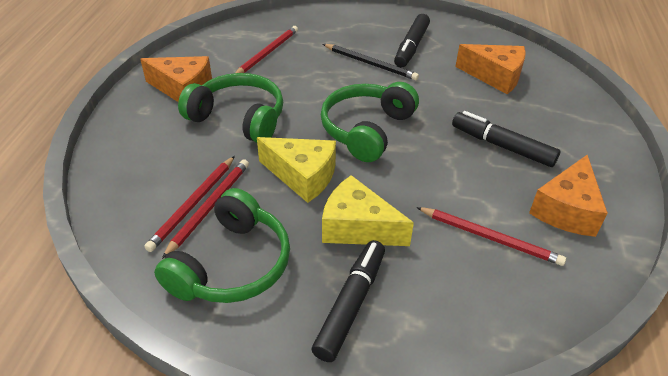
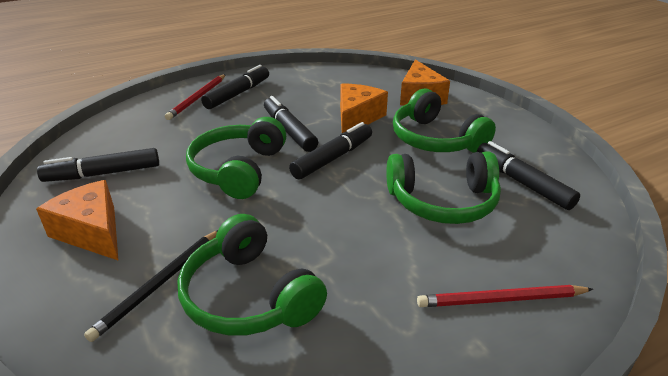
black marker: 3 -> 5
green headphones: 3 -> 4
red pencil: 4 -> 2
yellow cheese: 2 -> 0

